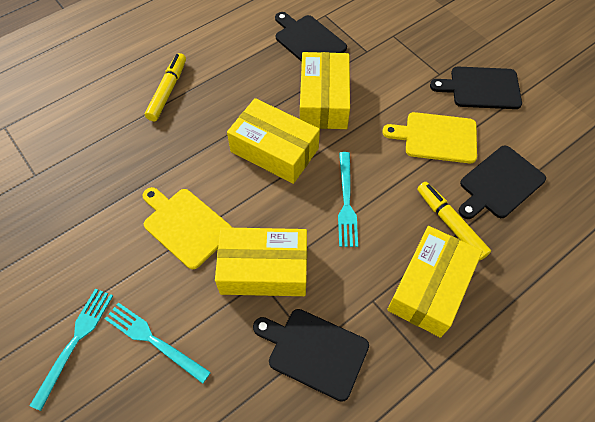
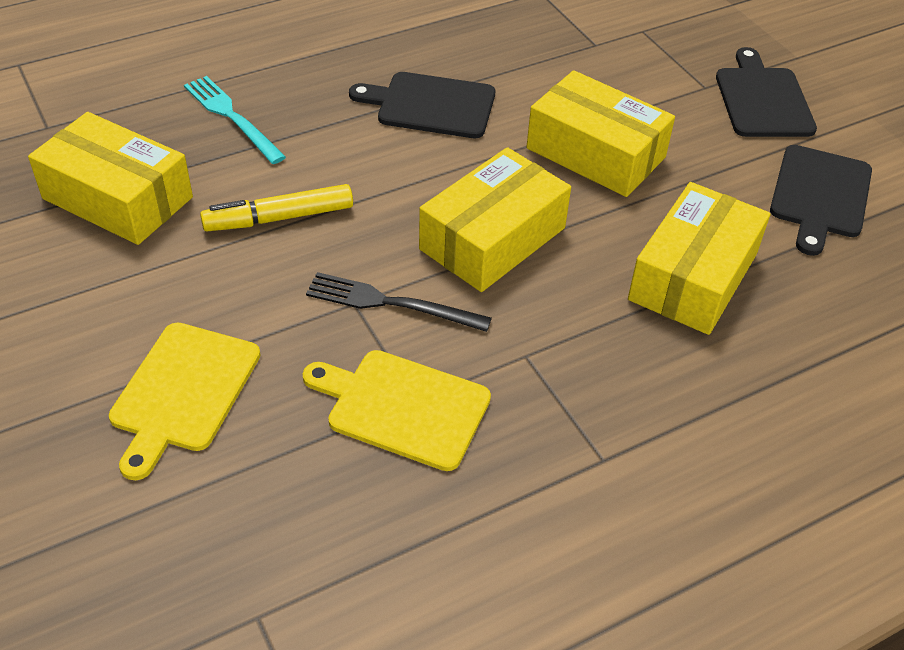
black cutting board: 4 -> 3
black fork: 0 -> 1
turquoise fork: 3 -> 1
yellow marker: 2 -> 1

